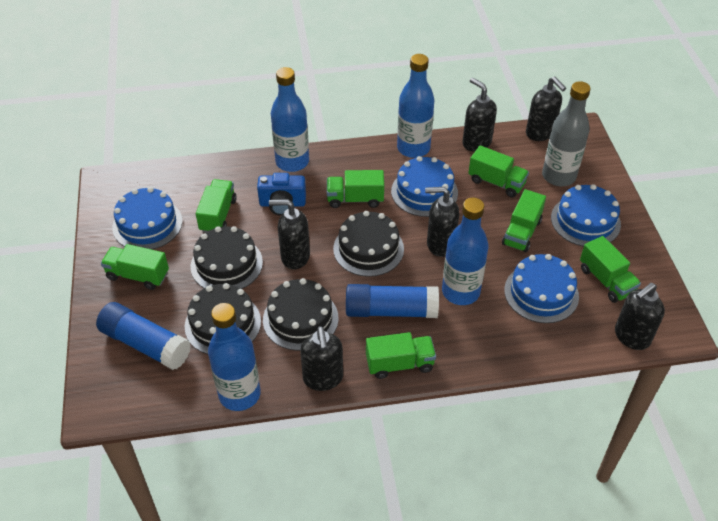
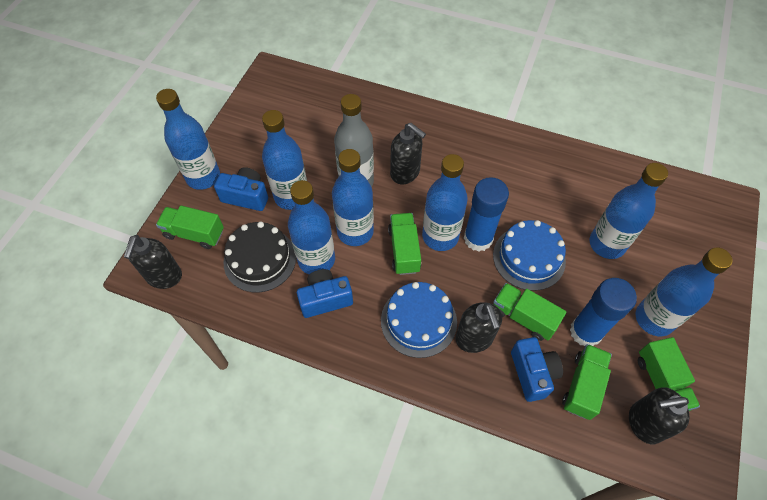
black cake: 4 -> 1
black soap dispenser: 6 -> 4
blue bottle: 4 -> 7
blue cake: 4 -> 2
blue camera: 1 -> 3
green truck: 7 -> 5

